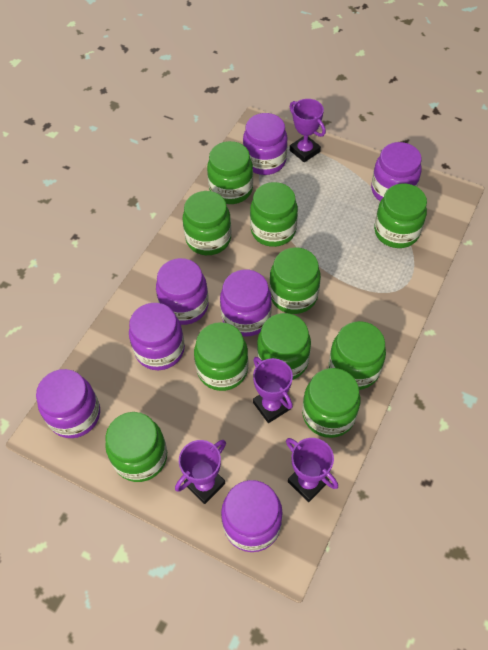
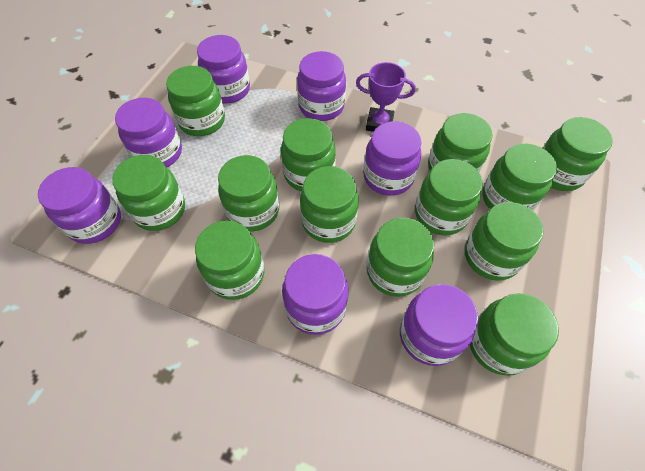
green jar: 10 -> 13
purple trophy: 4 -> 1

